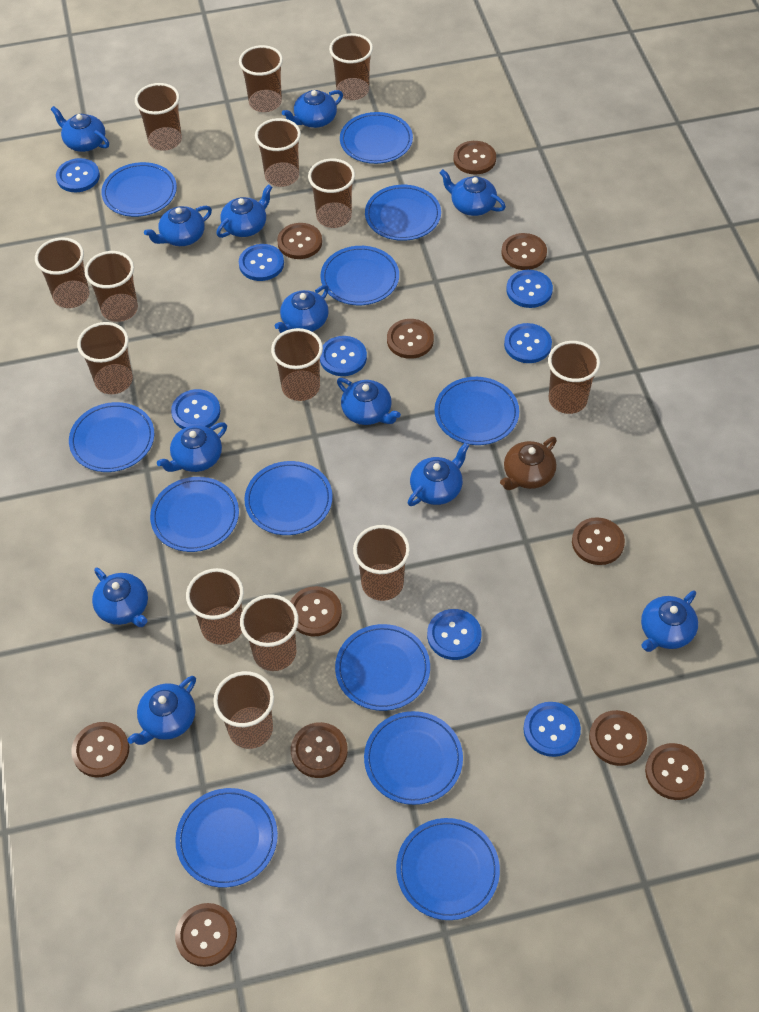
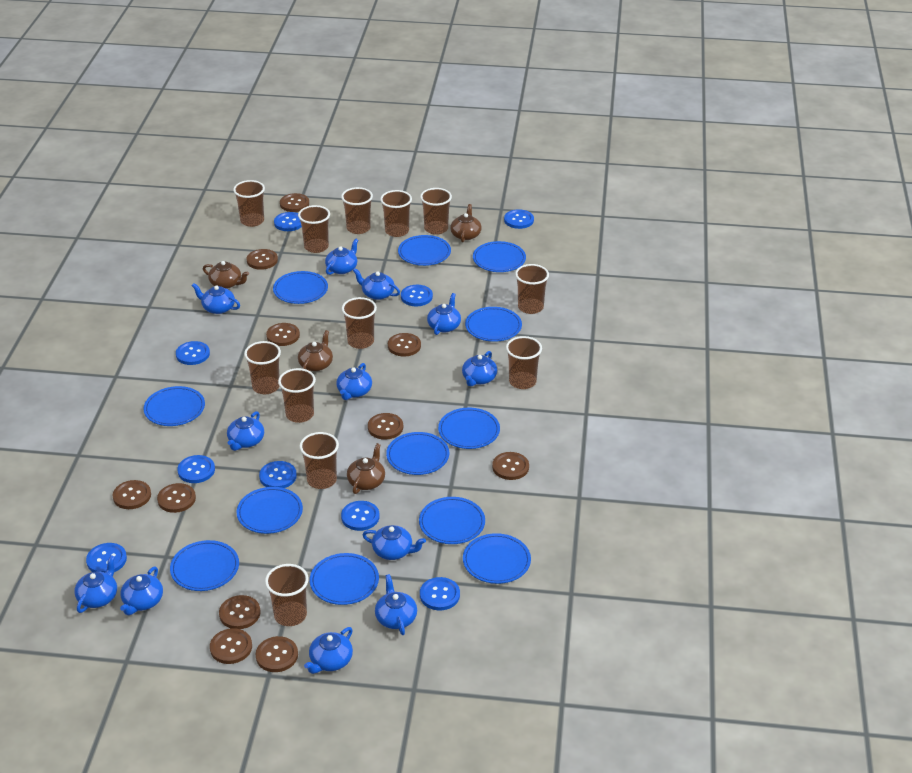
blue button: 8 -> 9
brown cup: 14 -> 12
brown teapot: 1 -> 4

